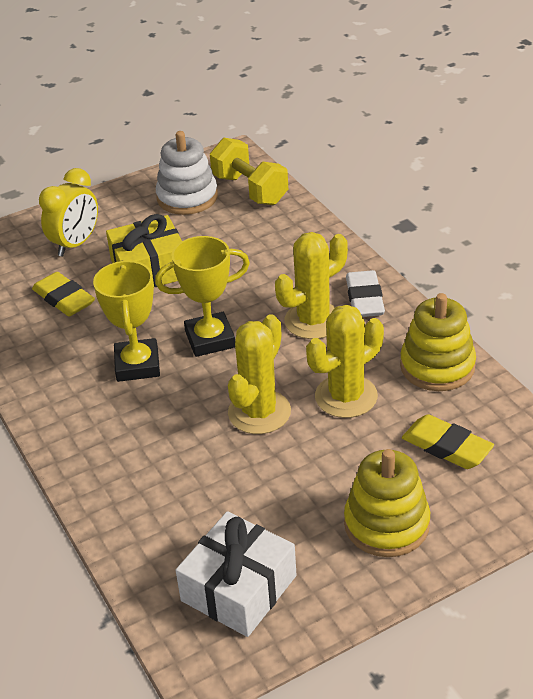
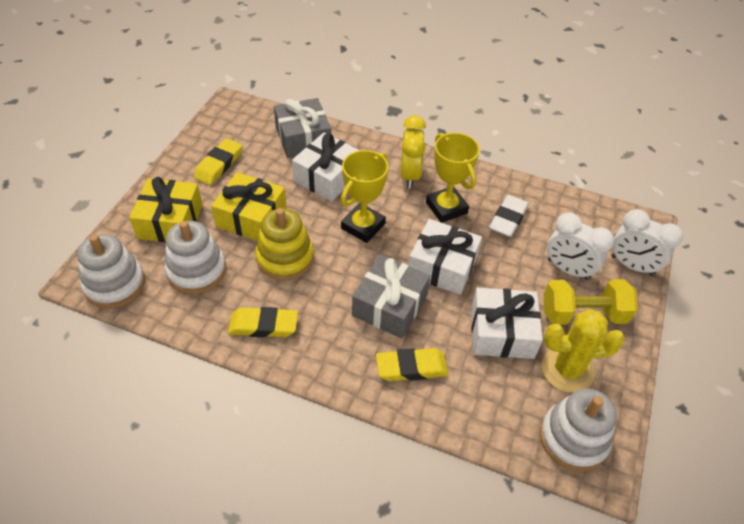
grey gift: 0 -> 2
white clock: 0 -> 2
white gift: 1 -> 3
white stacking toy: 1 -> 3
yellow cactus: 3 -> 1
yellow eraser: 2 -> 3
yellow gift: 1 -> 2
yellow stacking toy: 2 -> 1

